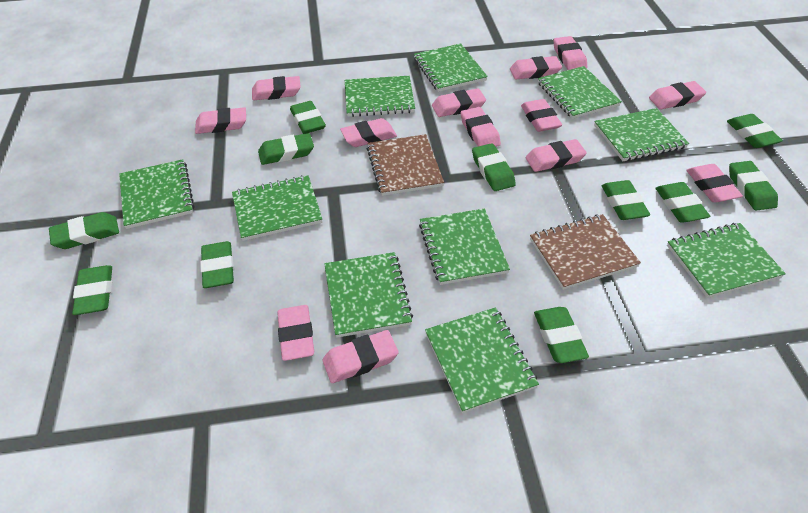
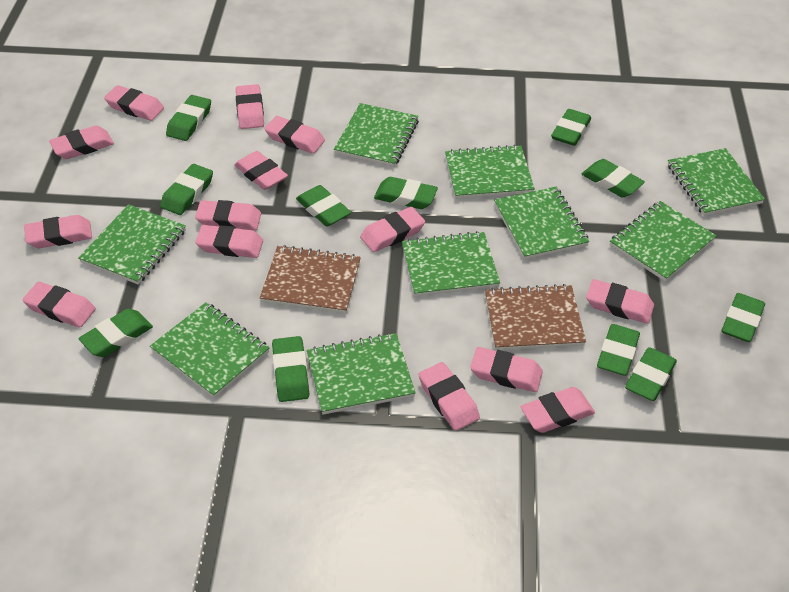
green notebook: 10 -> 9
pink eraser: 13 -> 14

